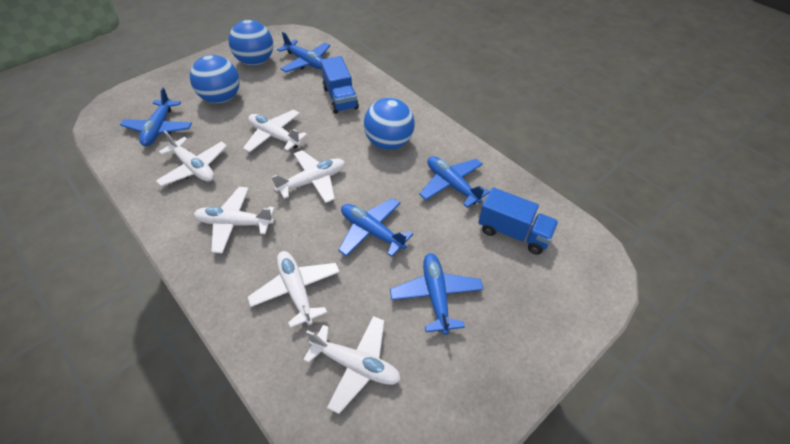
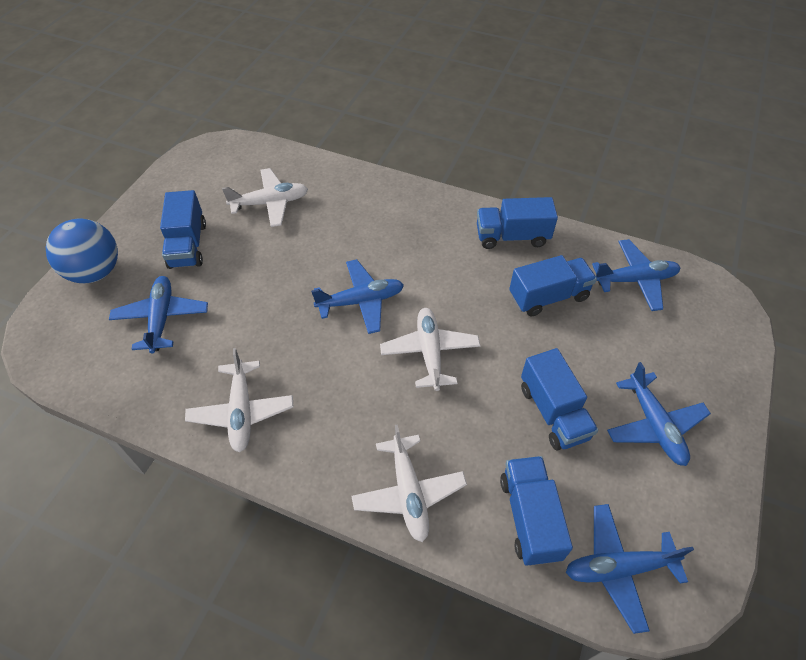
blue ball: 3 -> 1
blue truck: 2 -> 5
white plane: 6 -> 4

